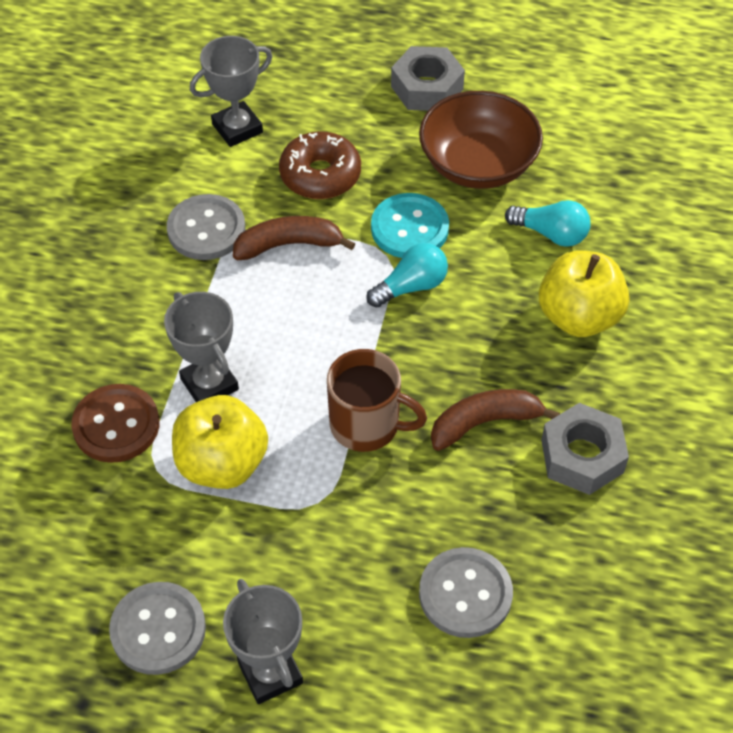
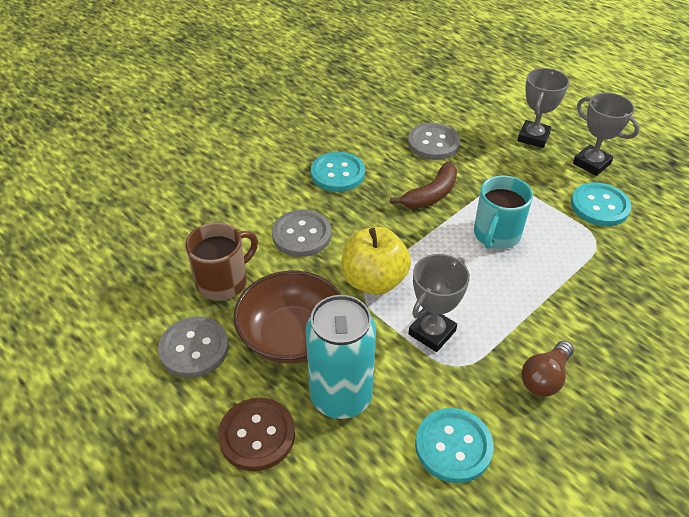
brown banana: 2 -> 1
brown donut: 1 -> 0
brown light bulb: 0 -> 1
grey nut: 2 -> 0
turquoise button: 1 -> 3
turquoise can: 0 -> 1
turquoise light bulb: 2 -> 0
turquoise mug: 0 -> 1
yellow apple: 2 -> 1

